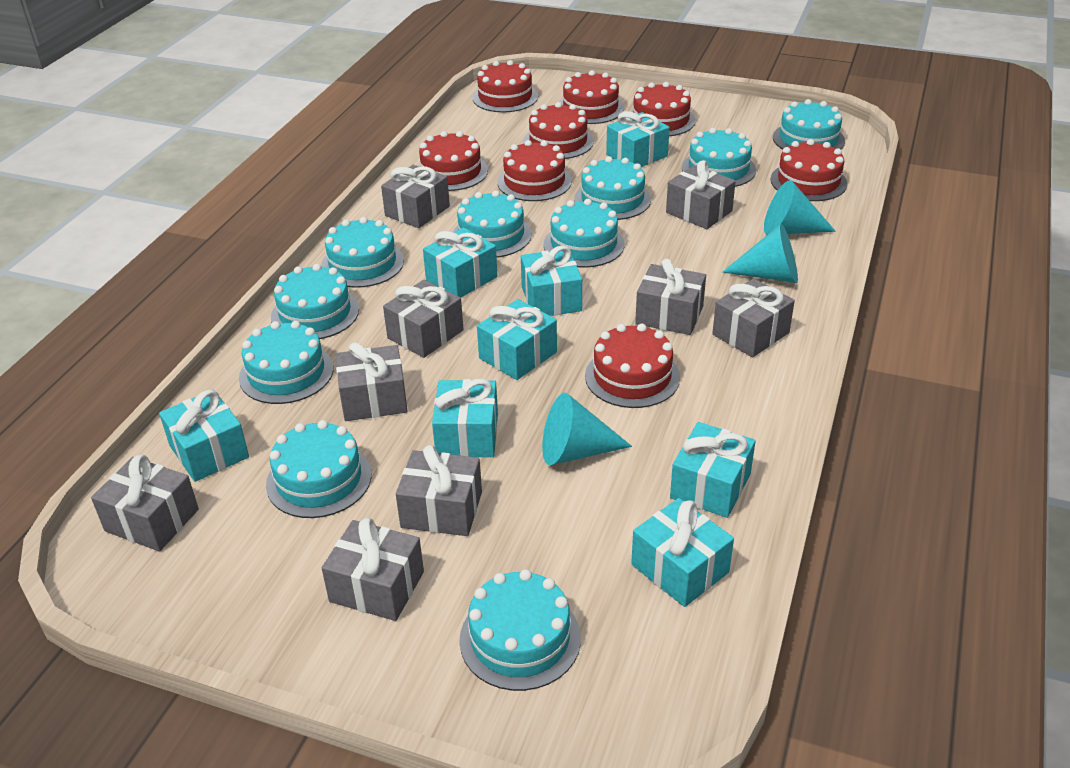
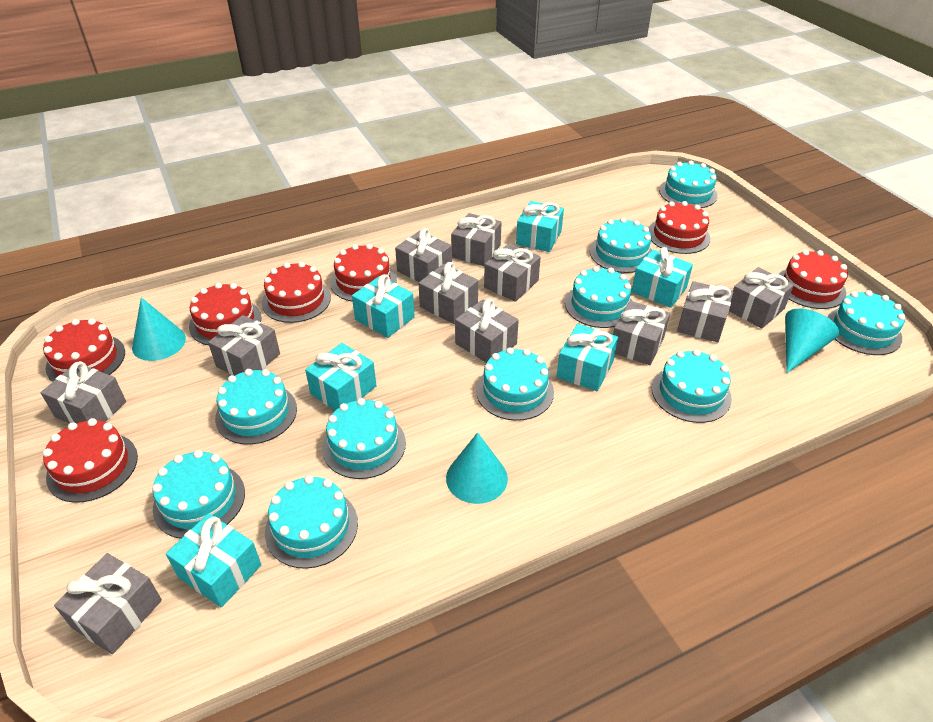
grey gift: 9 -> 11
red cake: 8 -> 7
turquoise gift: 8 -> 6

